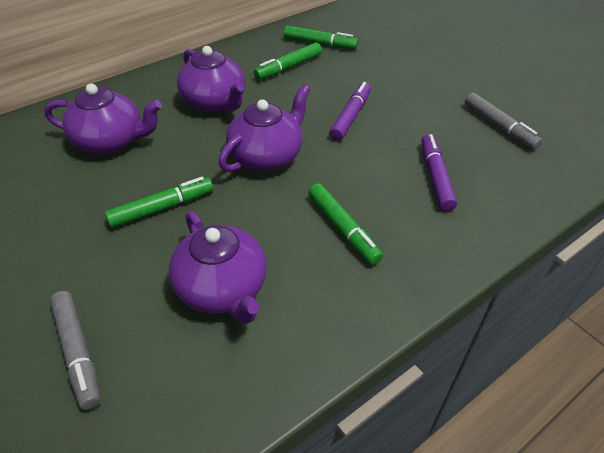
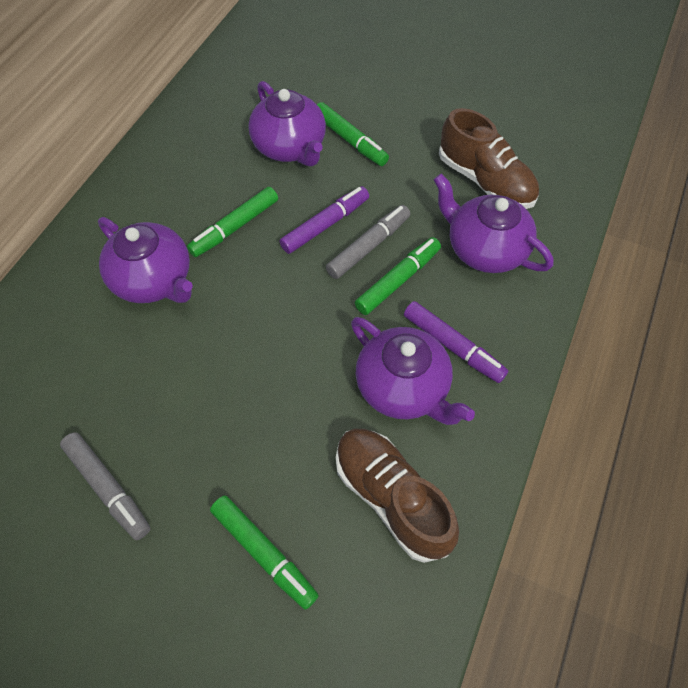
brown shoe: 0 -> 2

